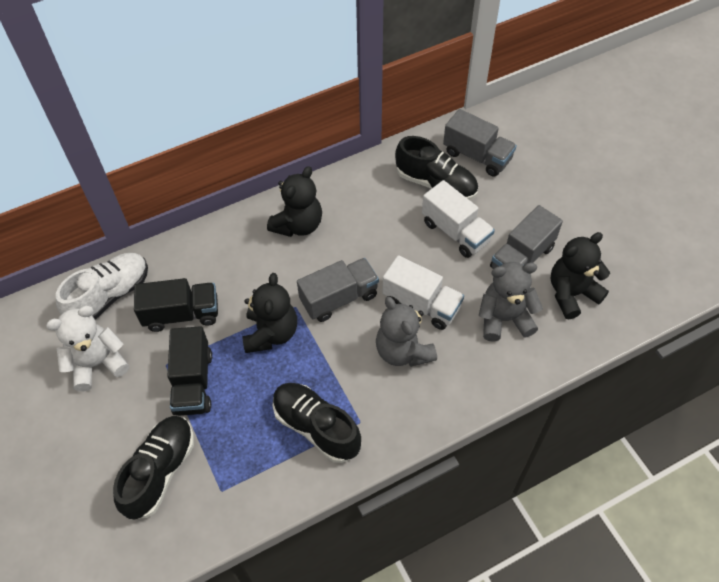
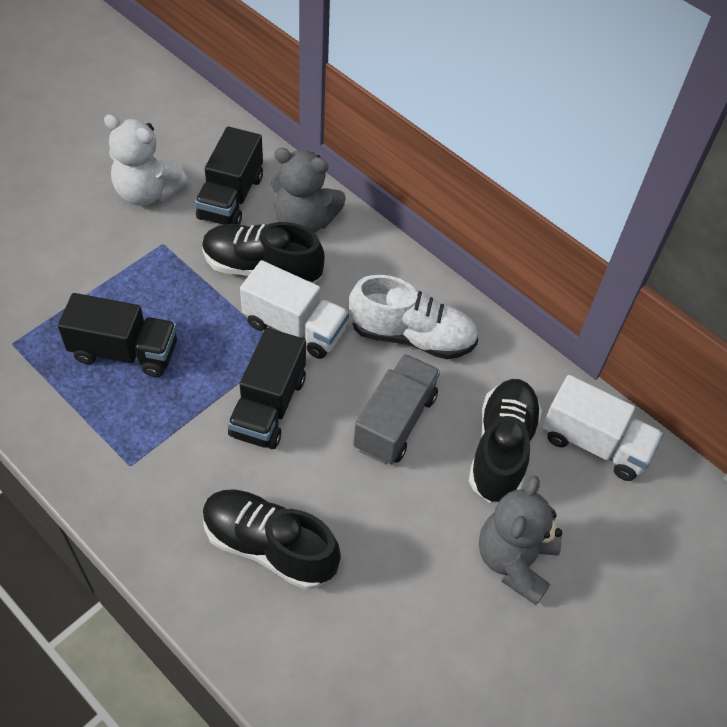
black teddy bear: 3 -> 0
black truck: 2 -> 3
grey truck: 3 -> 1

